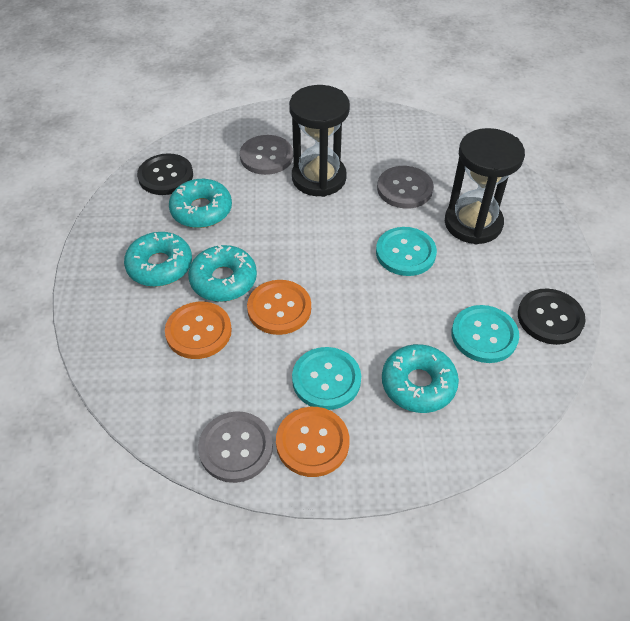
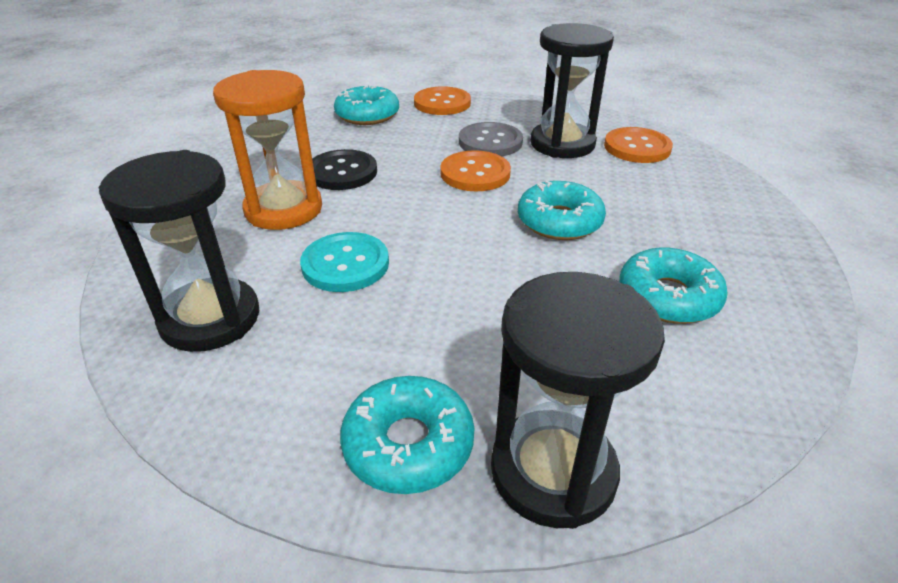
black button: 2 -> 1
black hourglass: 2 -> 3
grey button: 3 -> 1
orange hourglass: 0 -> 1
turquoise button: 3 -> 1

